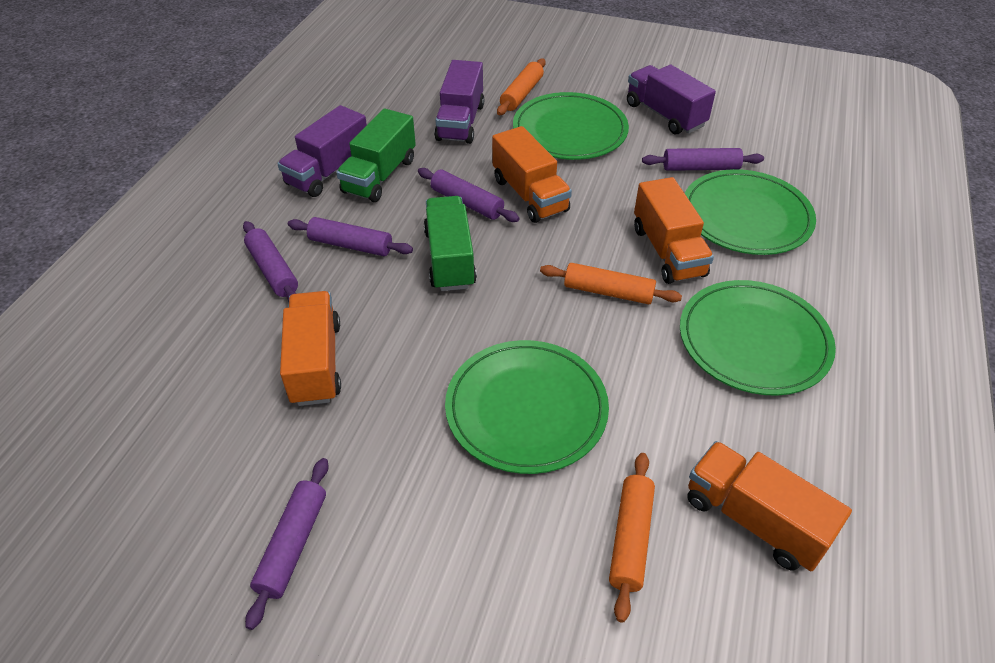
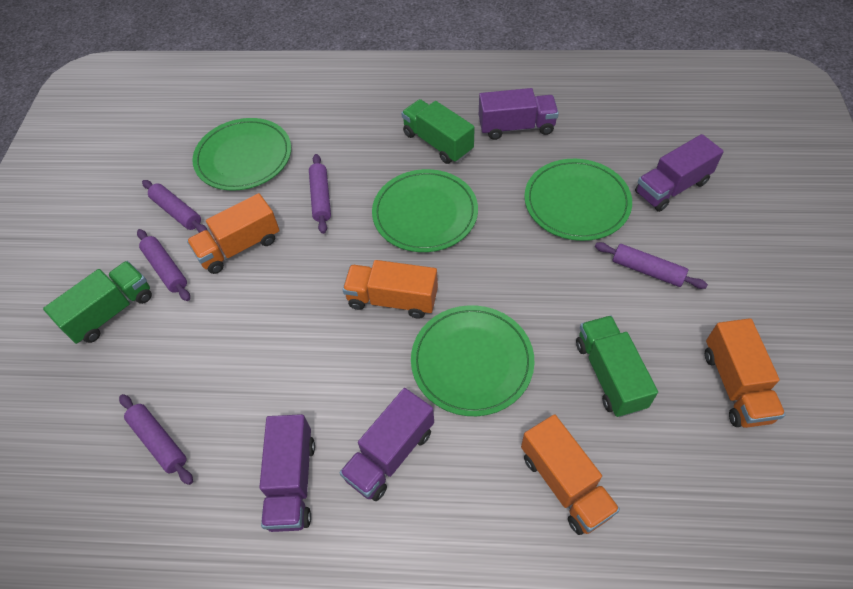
green truck: 2 -> 3
orange rolling pin: 3 -> 0
purple truck: 3 -> 4

